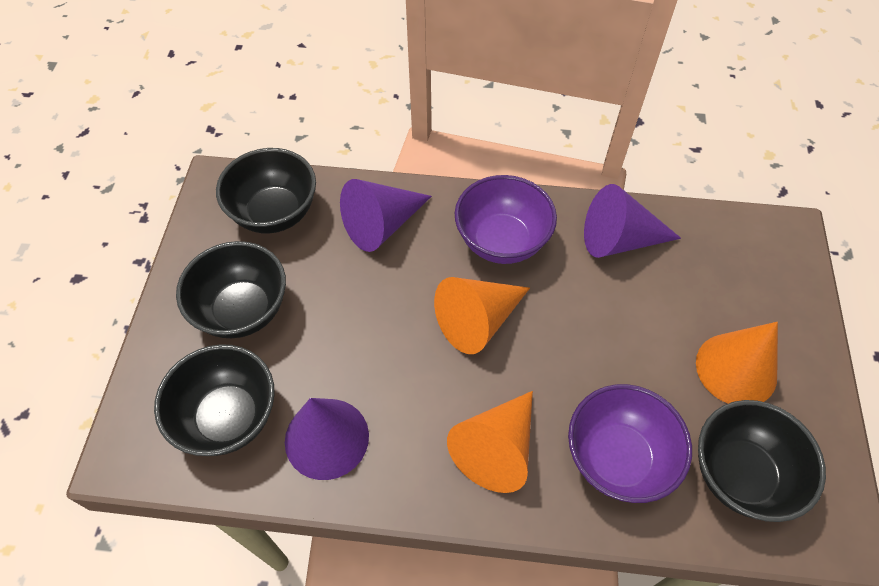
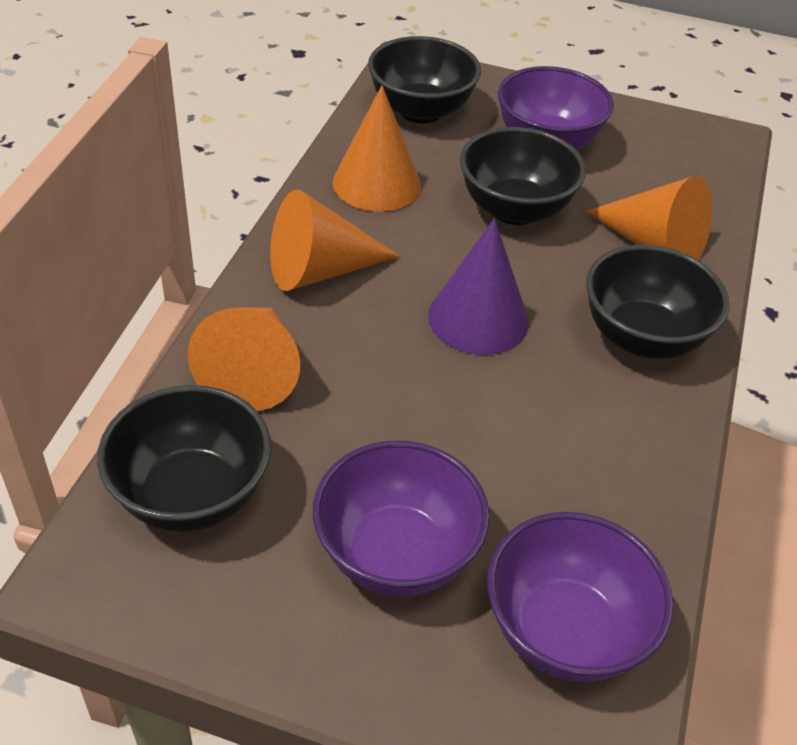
orange cone: 3 -> 4
purple bowl: 2 -> 3
purple cone: 3 -> 1

